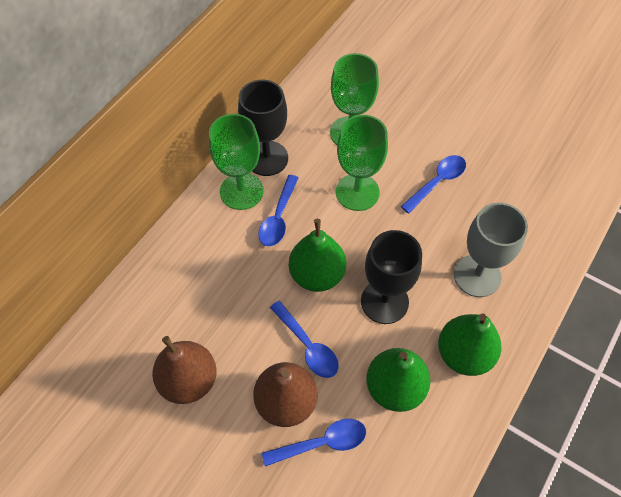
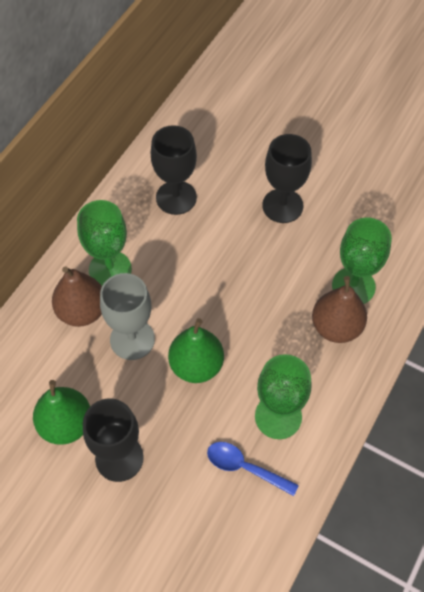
black goblet: 2 -> 3
blue spoon: 4 -> 1
green pear: 3 -> 2

